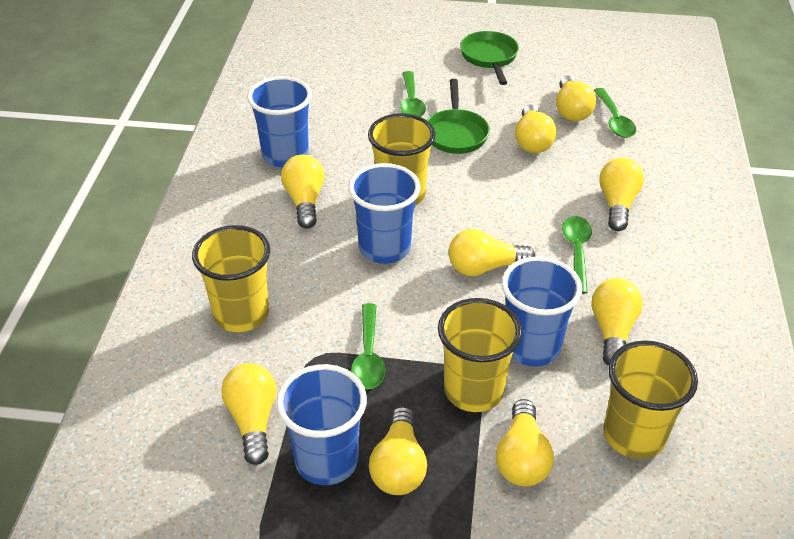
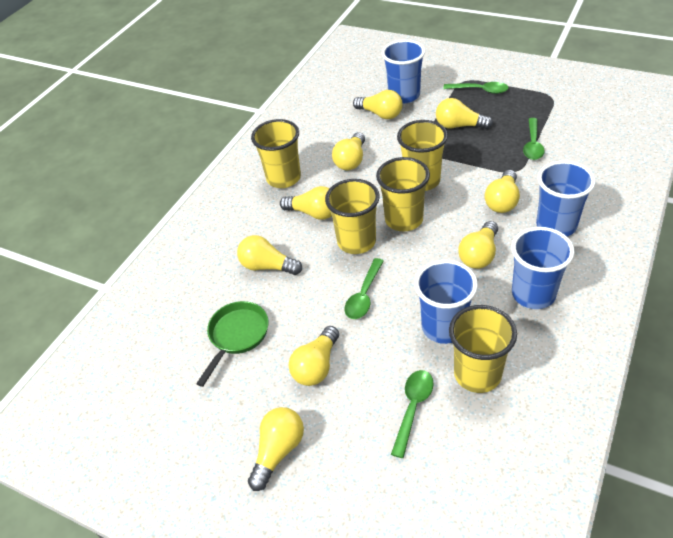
green pan: 2 -> 1
yellow cup: 4 -> 5

